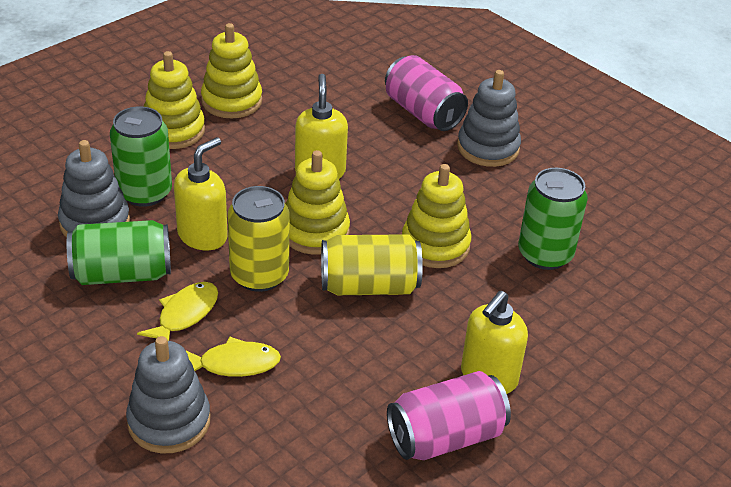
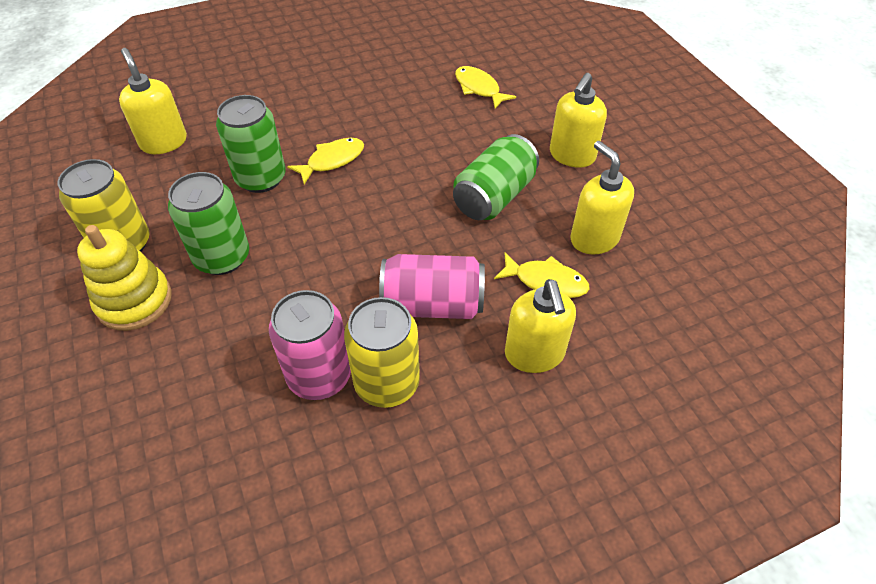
grey stacking toy: 3 -> 0
yellow fish: 2 -> 3
yellow soap dispenser: 3 -> 4
yellow stacking toy: 4 -> 1

